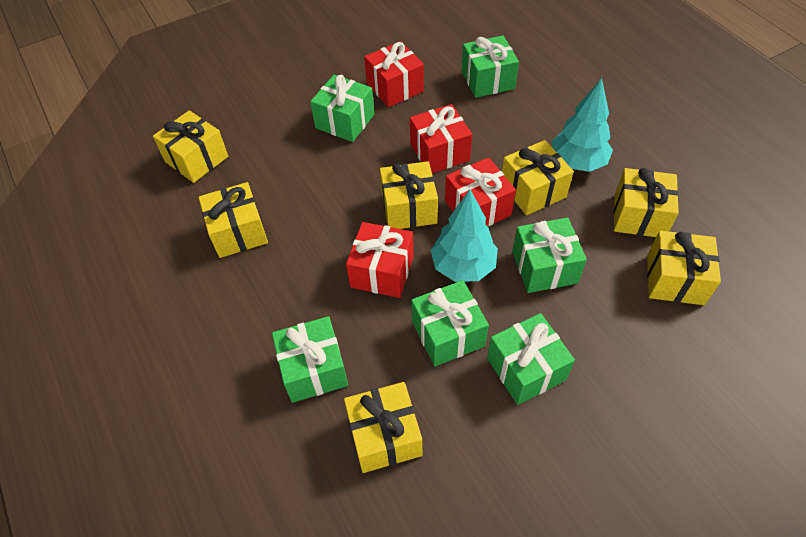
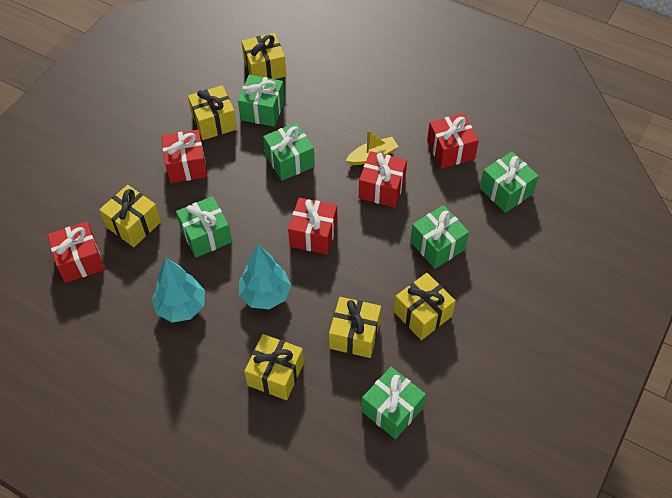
red gift: 4 -> 5
yellow boat: 0 -> 1
yellow gift: 7 -> 6

